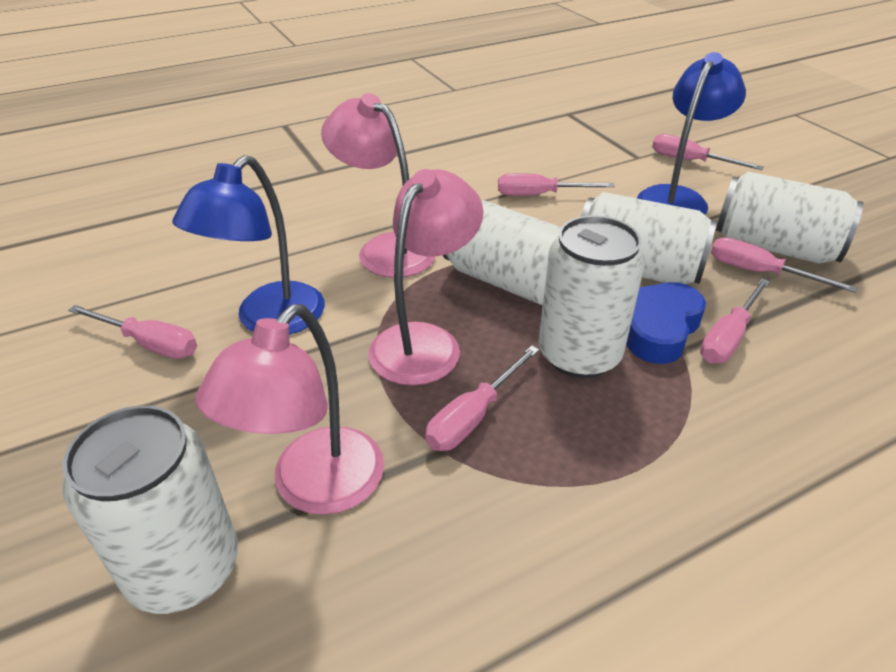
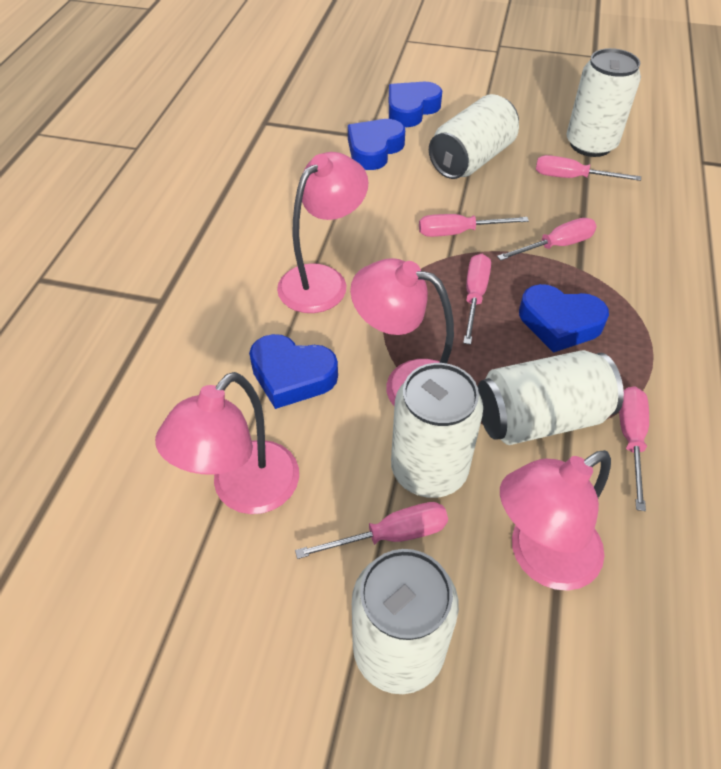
blue heart: 1 -> 4
blue lamp: 2 -> 0
pink lamp: 3 -> 4

